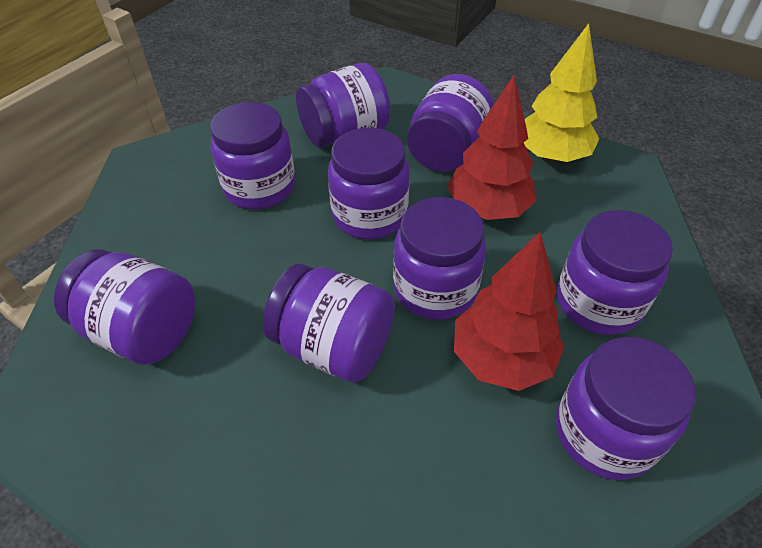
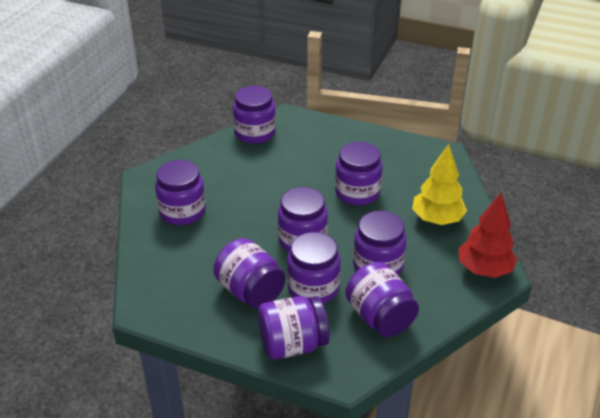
red tree: 2 -> 1

